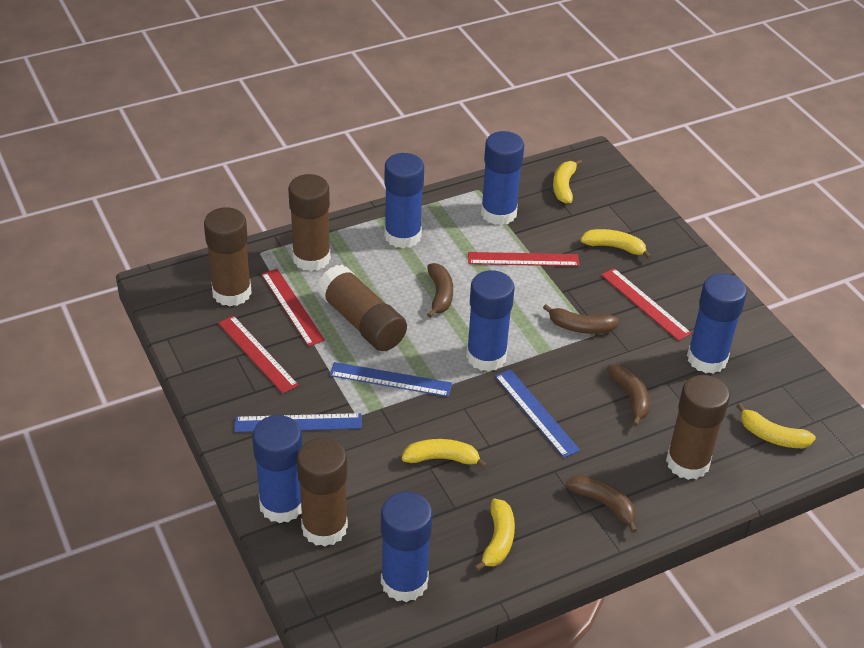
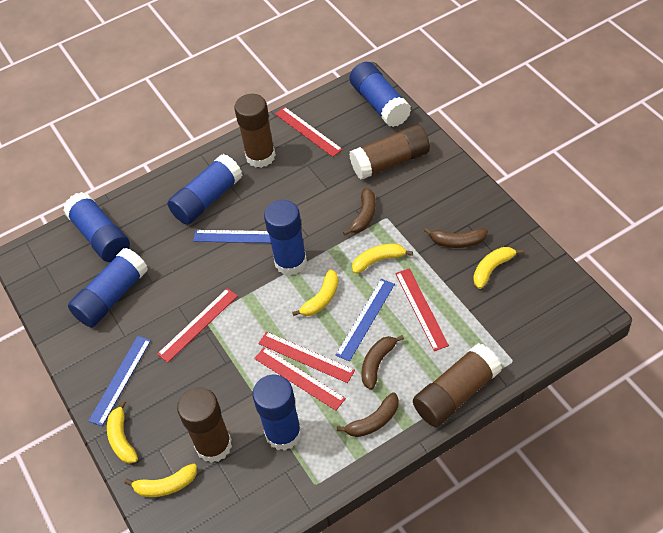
brown glue stick: 5 -> 4
red ruler: 4 -> 5

